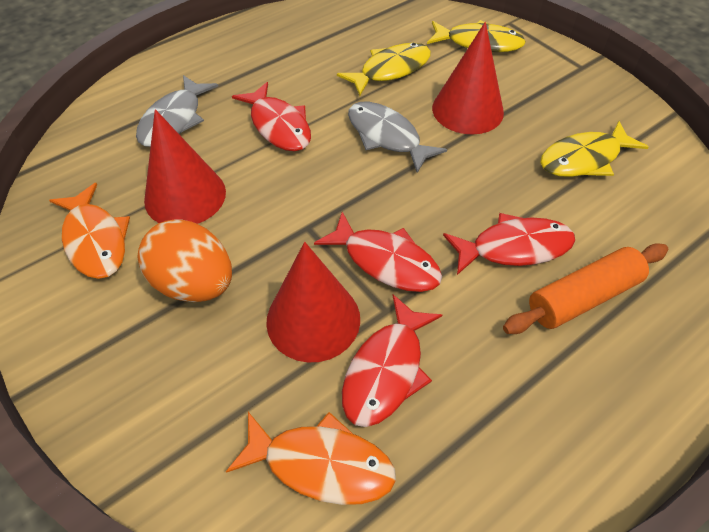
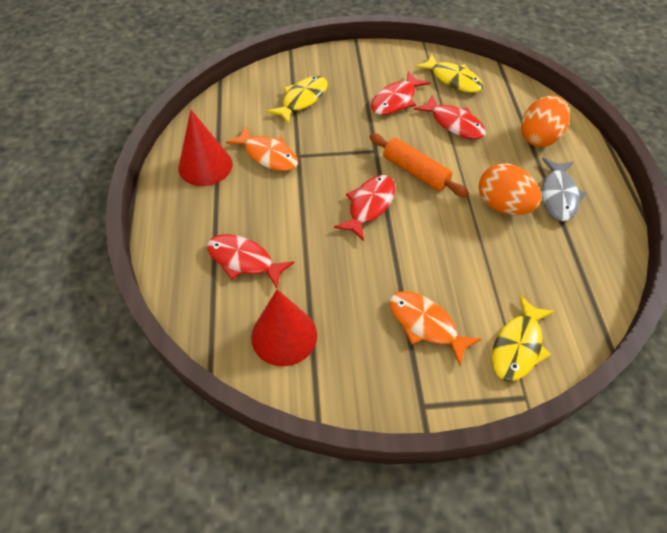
grey fish: 2 -> 1
orange egg: 1 -> 2
red cone: 3 -> 2

